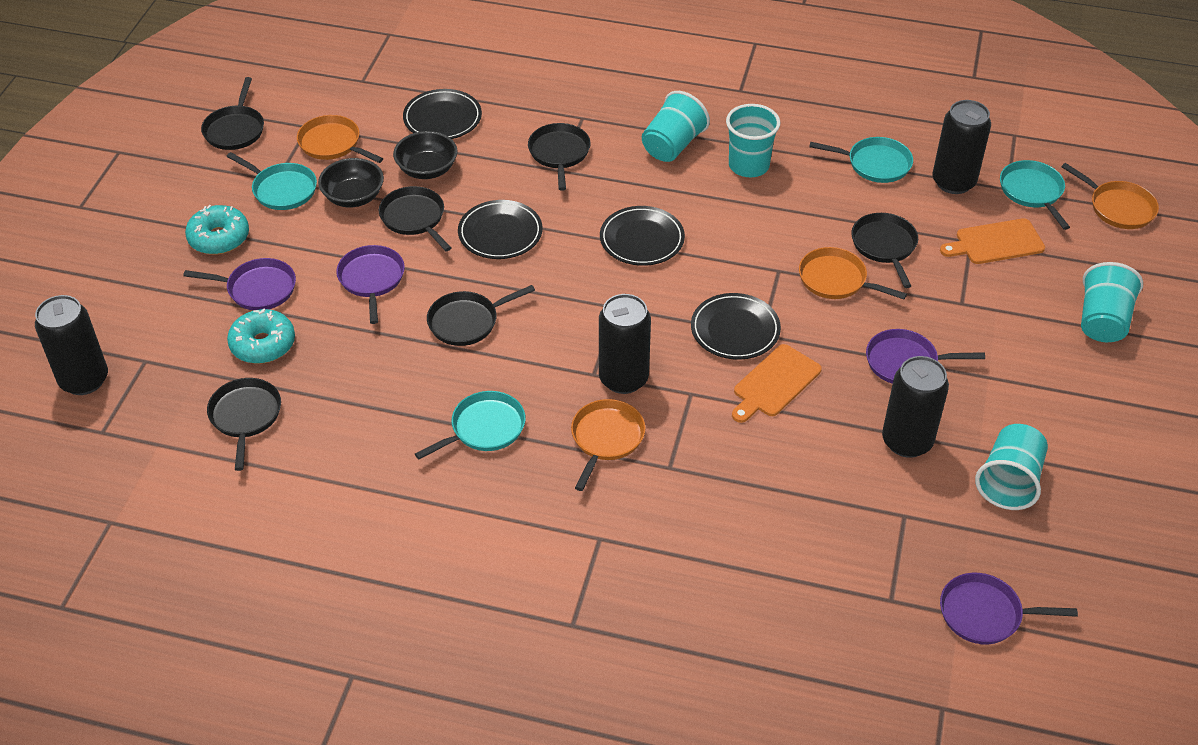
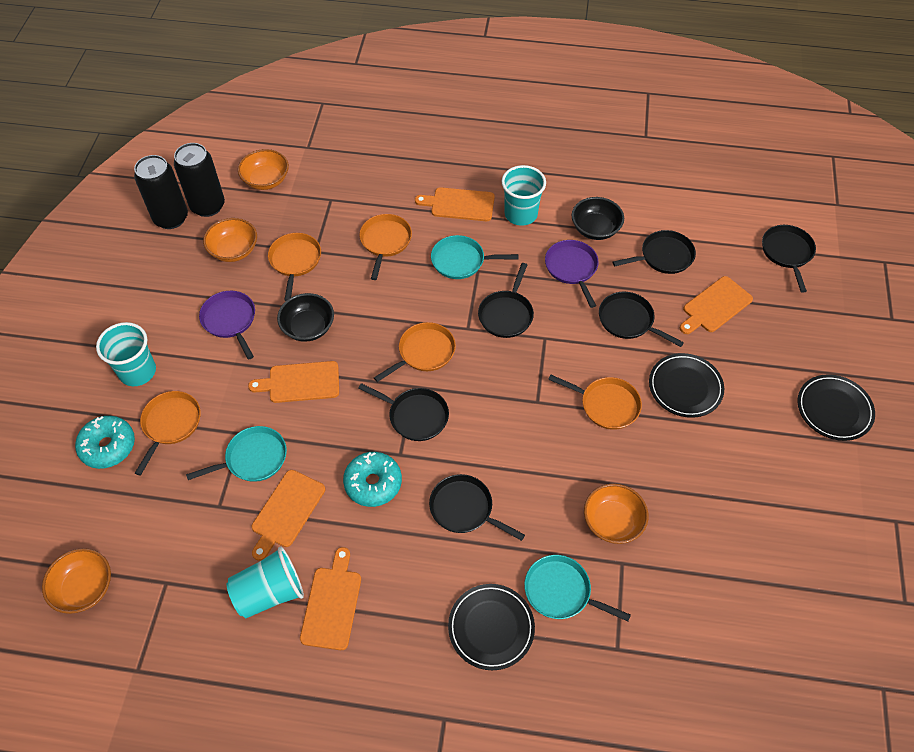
black can: 4 -> 2
black plate: 4 -> 3
orange bowl: 0 -> 4
orange cutting board: 2 -> 5
orange pan: 4 -> 5
purple pan: 4 -> 2
turquoise cup: 4 -> 3
turquoise pan: 4 -> 3

